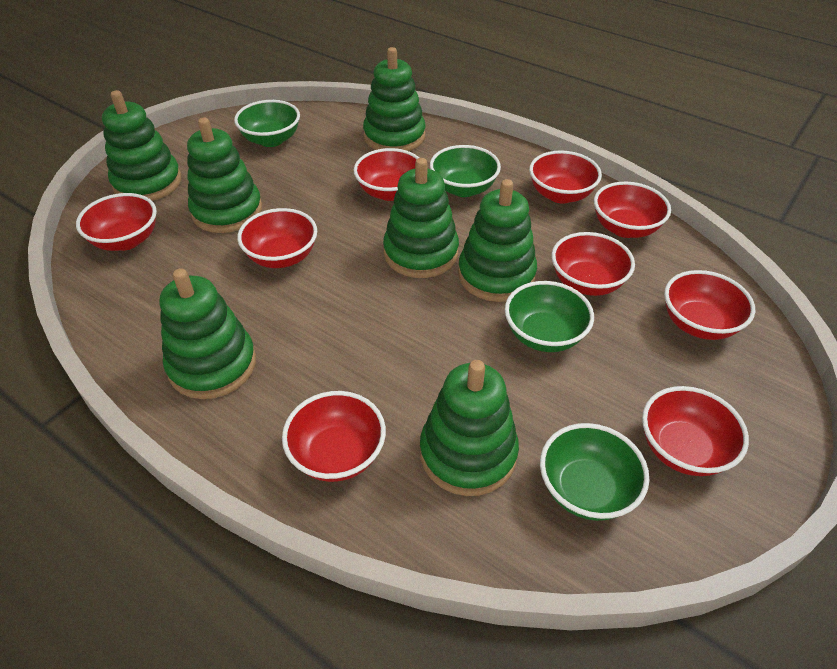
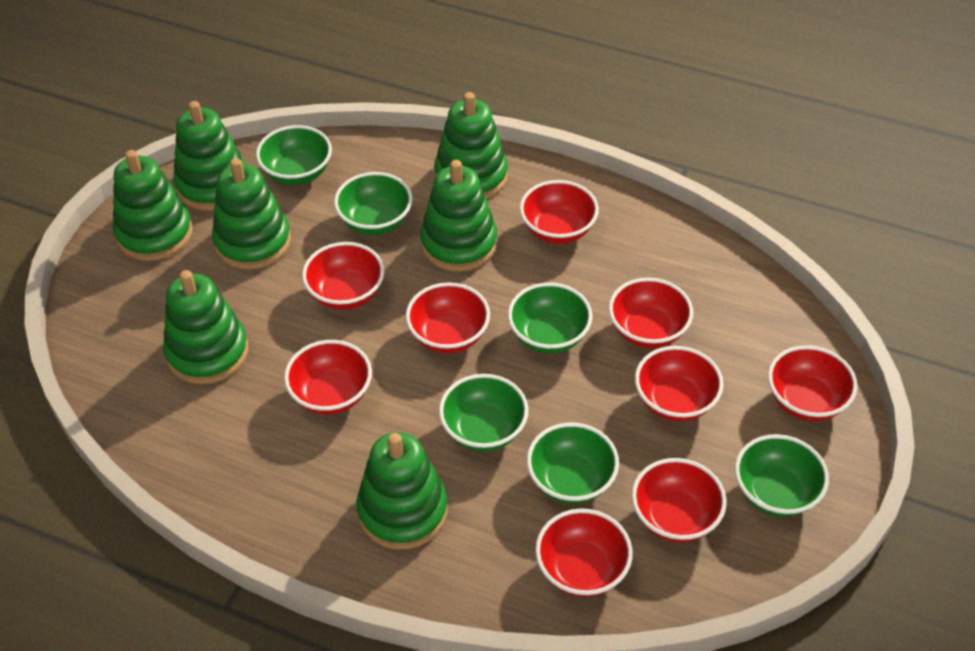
green bowl: 4 -> 6

